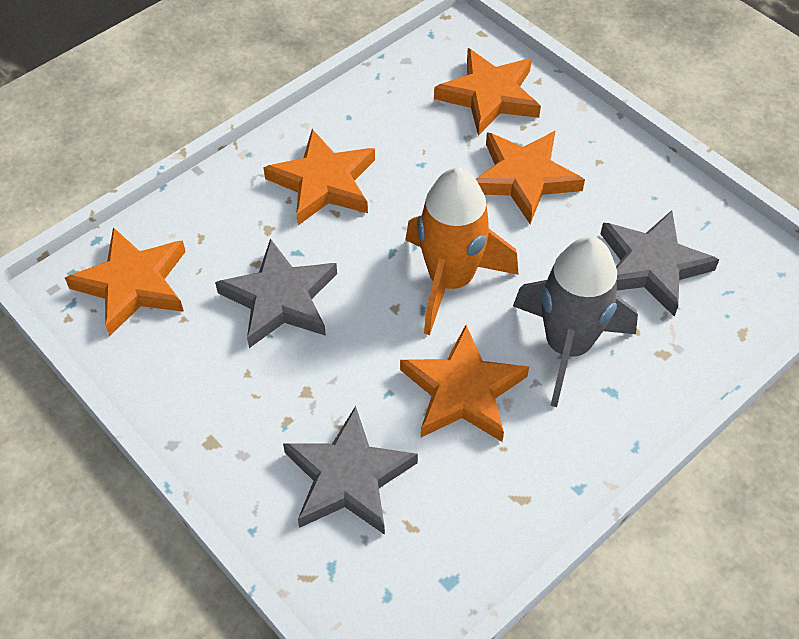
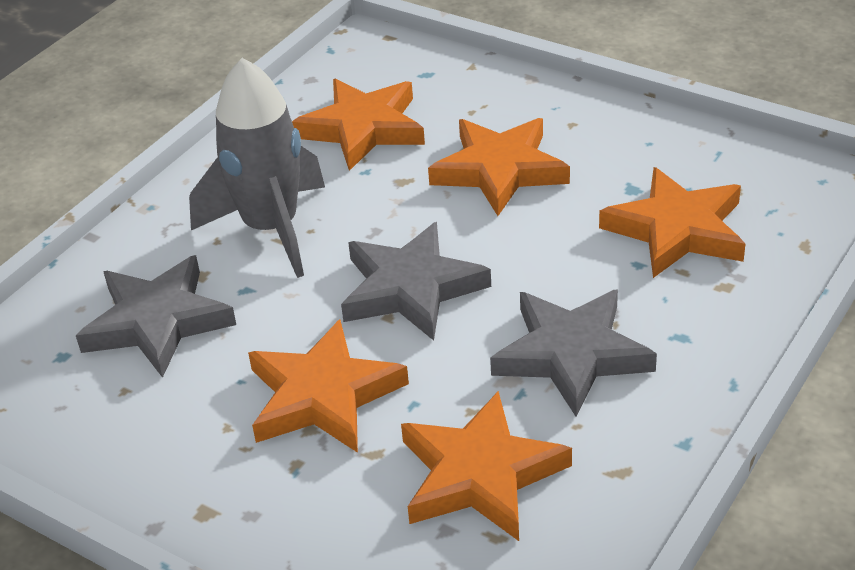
orange rocket: 1 -> 0

